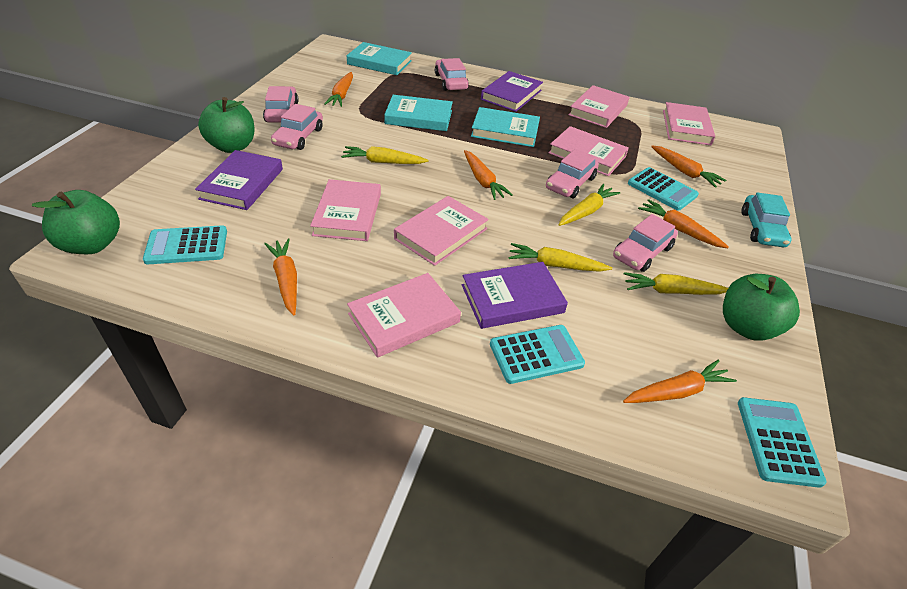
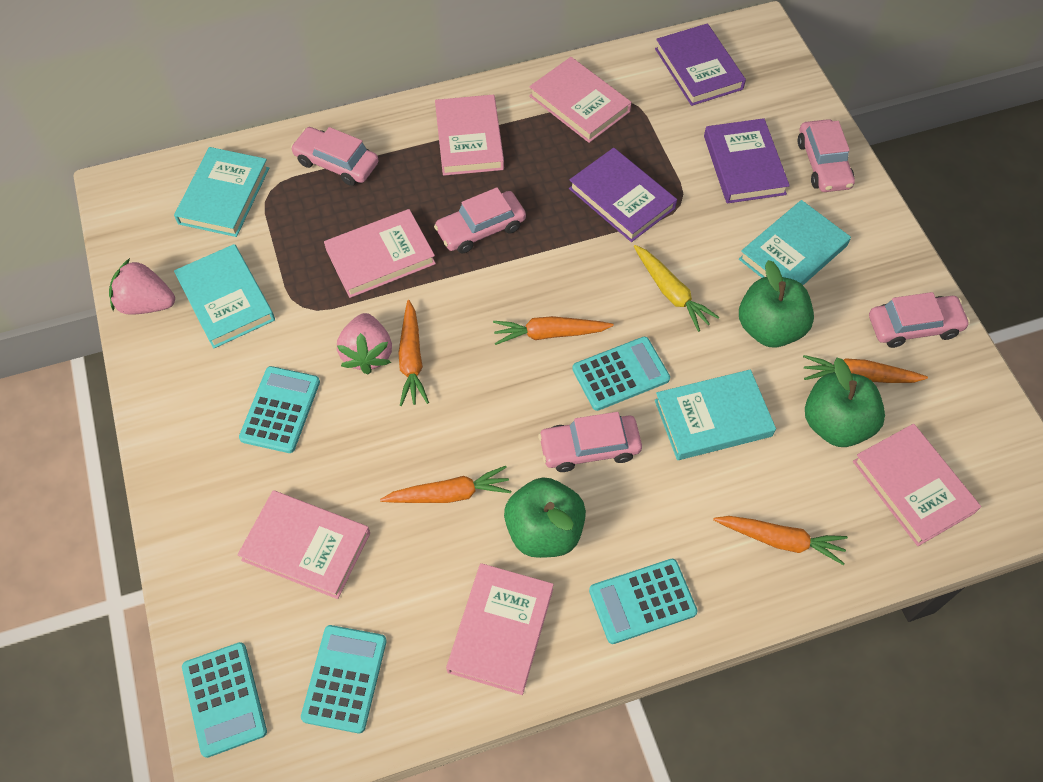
orange carrot: 6 -> 5
pink strawberry: 0 -> 2
turquoise book: 3 -> 4
turquoise calculator: 4 -> 5
turquoise car: 1 -> 0
yellow carrot: 4 -> 1

